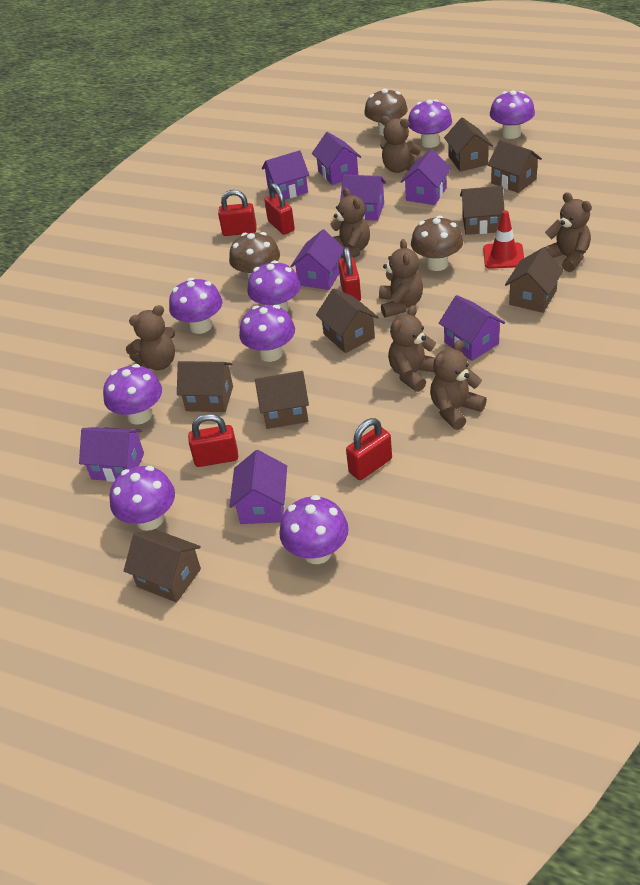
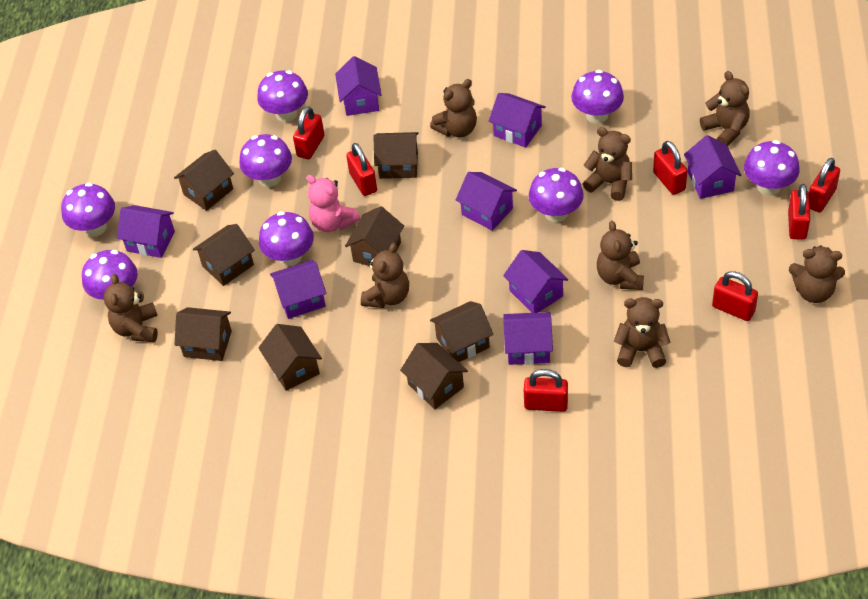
brown mushroom: 3 -> 0
brown teddy bear: 7 -> 8
pink teddy bear: 0 -> 1
red padlock: 5 -> 7
red traffic cone: 1 -> 0

